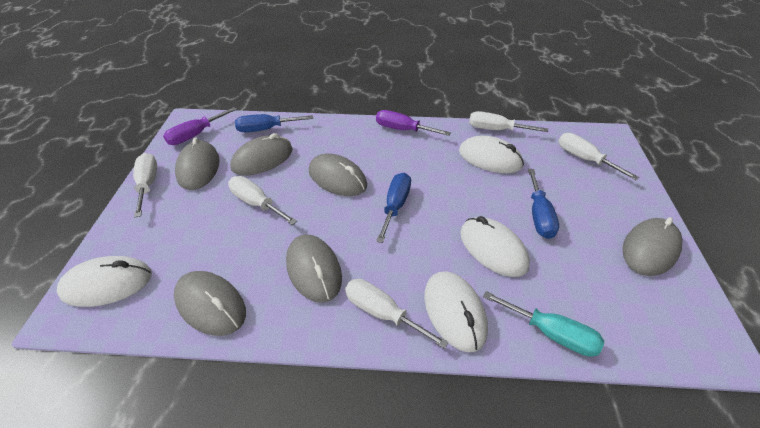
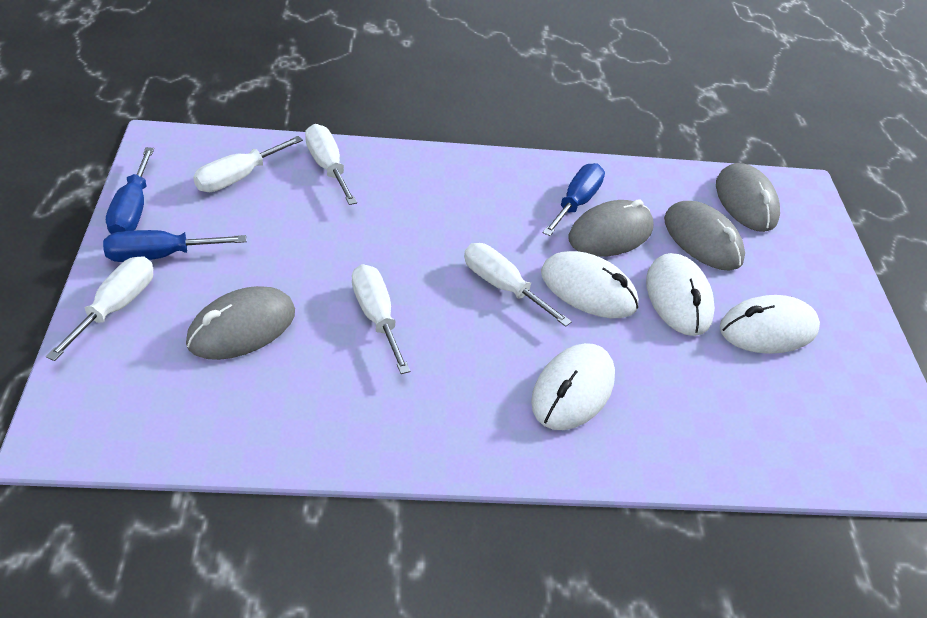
grey mouse: 6 -> 4
purple screwdriver: 2 -> 0
turquoise screwdriver: 1 -> 0

